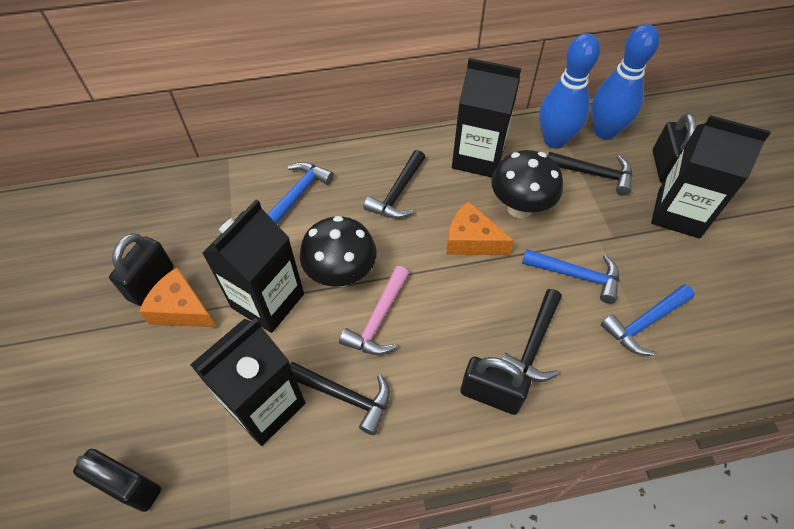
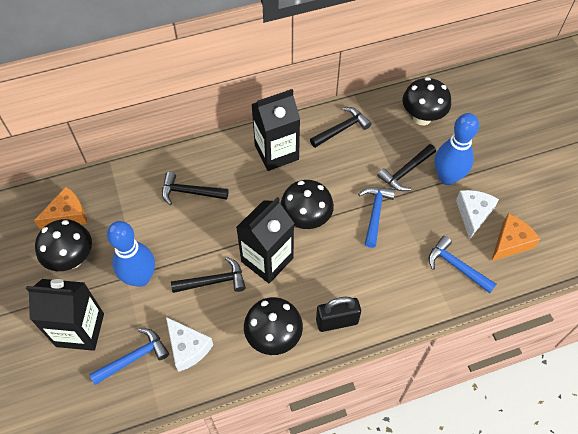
black carton: 4 -> 3
black mushroom: 2 -> 4
black padlock: 4 -> 1
pink hammer: 1 -> 0
white cheese: 0 -> 2

